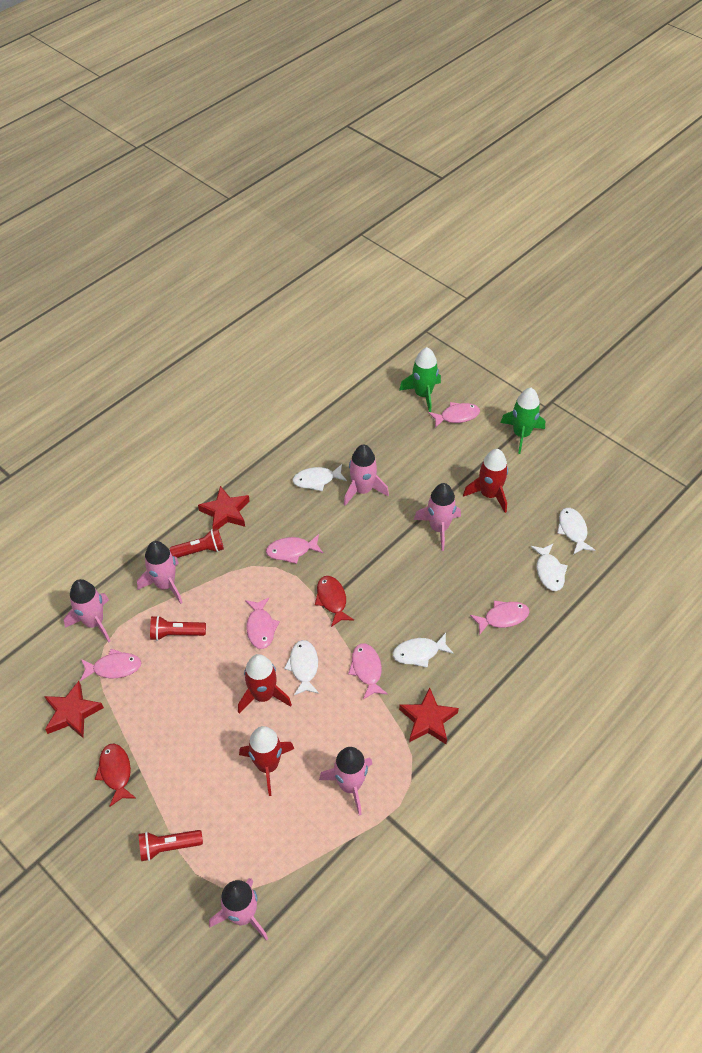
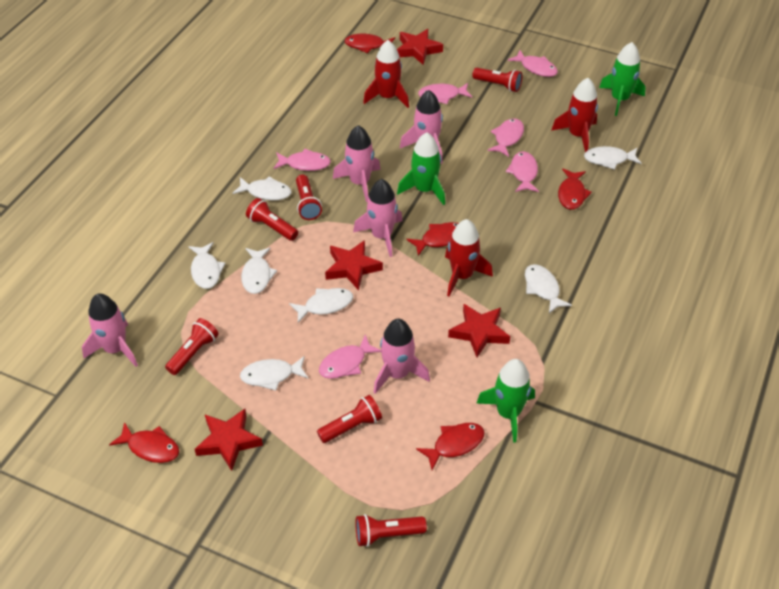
green rocket: 2 -> 3
pink rocket: 6 -> 5
red fish: 2 -> 5
red flashlight: 3 -> 6
red star: 3 -> 4
white fish: 5 -> 7

